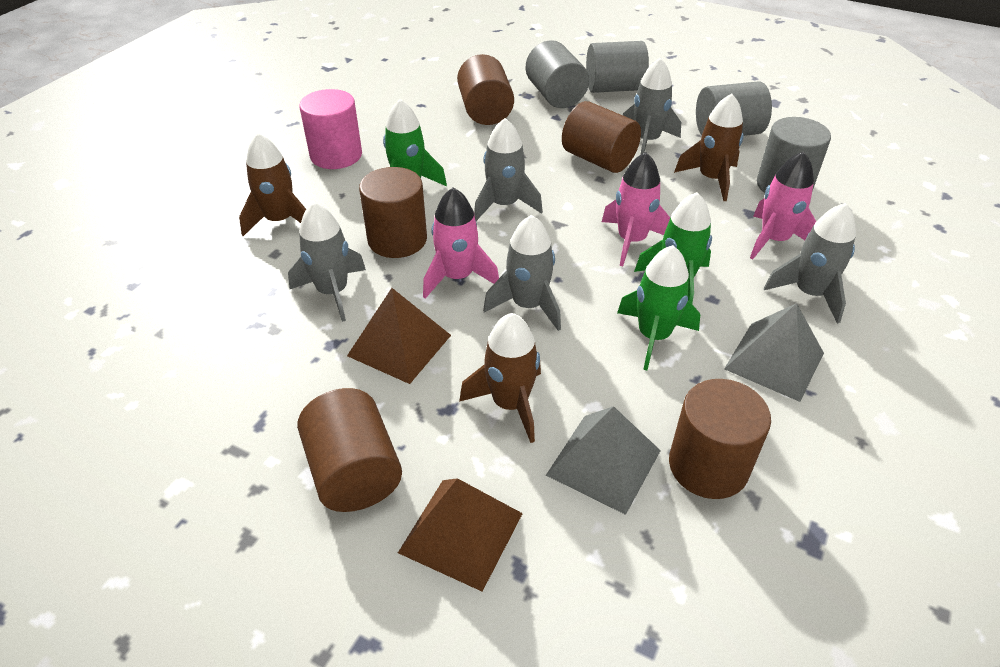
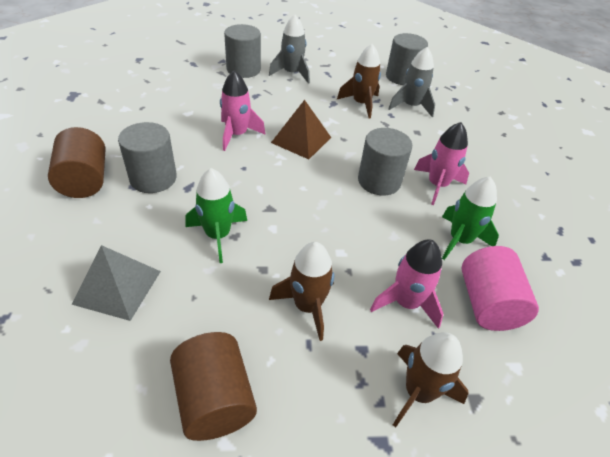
brown cylinder: 5 -> 2
brown pyramid: 2 -> 1
green rocket: 3 -> 2
grey pyramid: 2 -> 1
grey rocket: 5 -> 2

